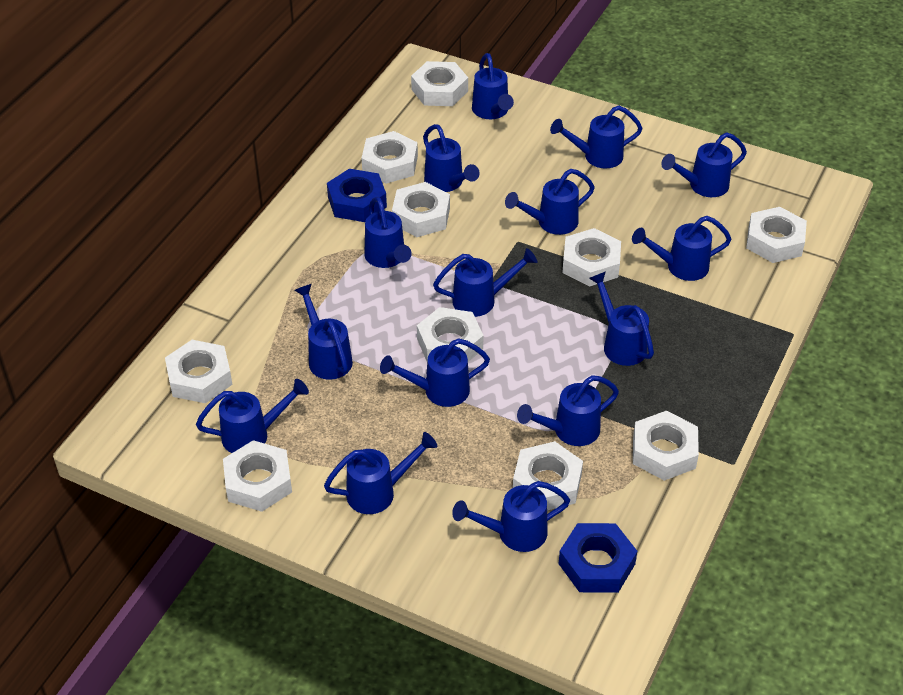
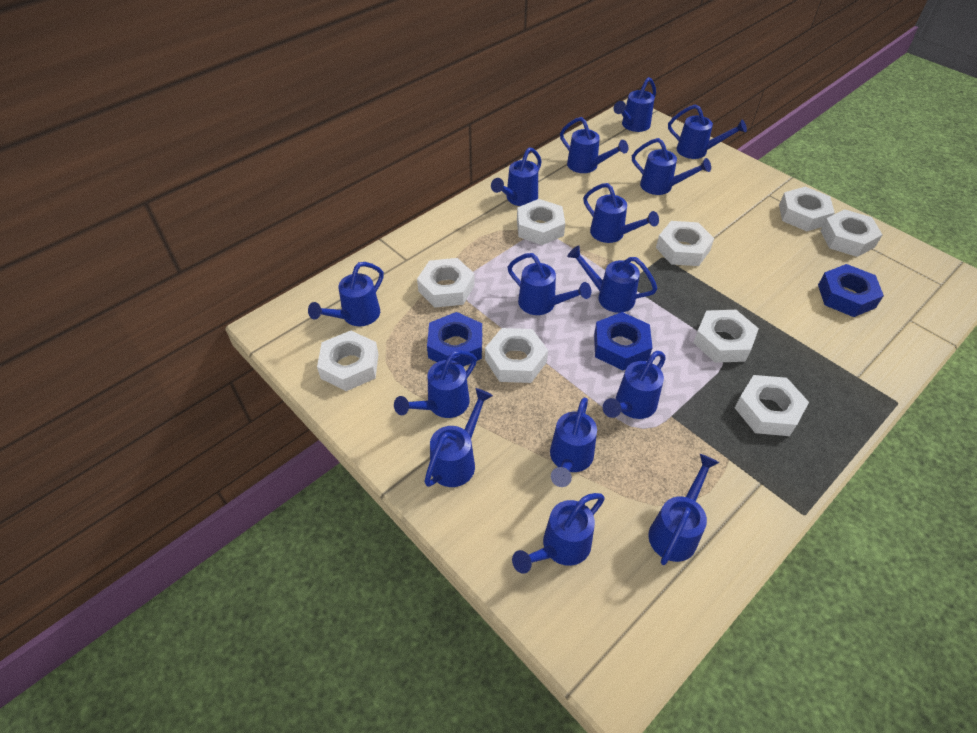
blue nut: 2 -> 3
white nut: 10 -> 9

